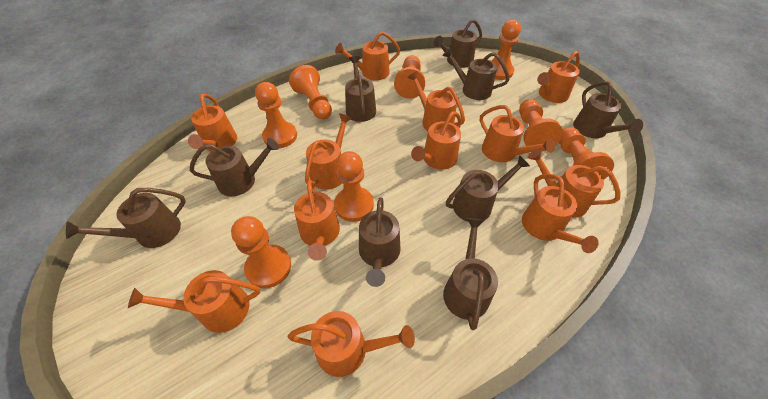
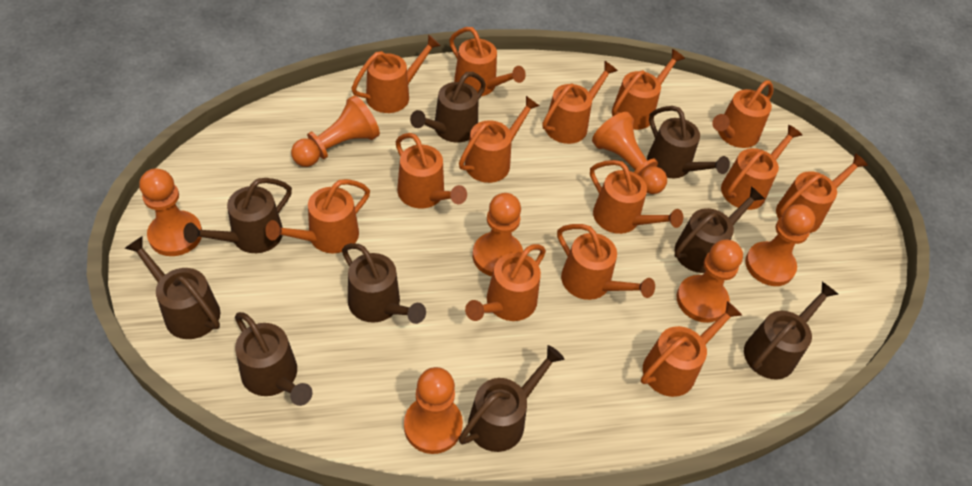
orange pawn: 8 -> 7
orange watering can: 12 -> 14

